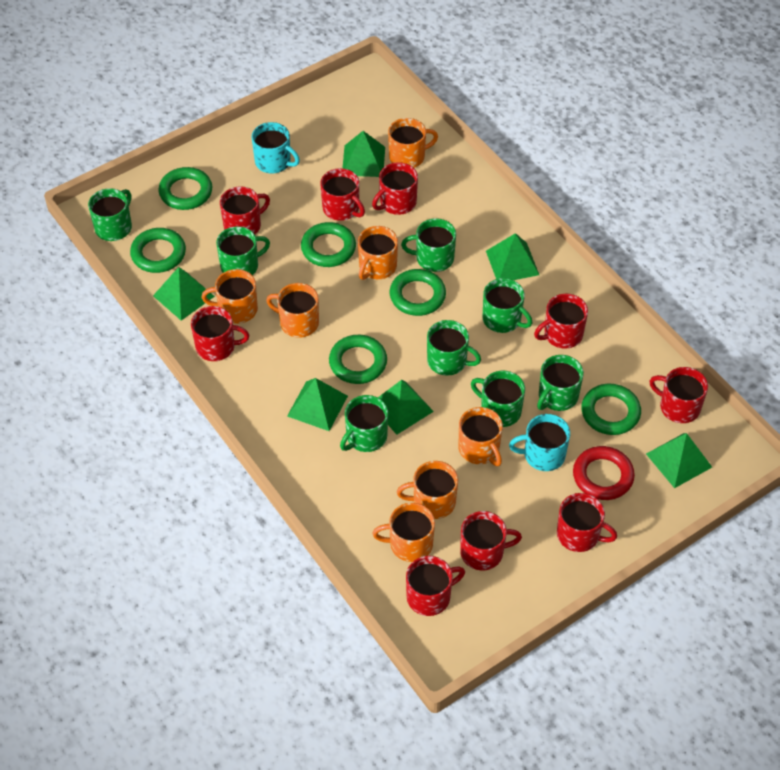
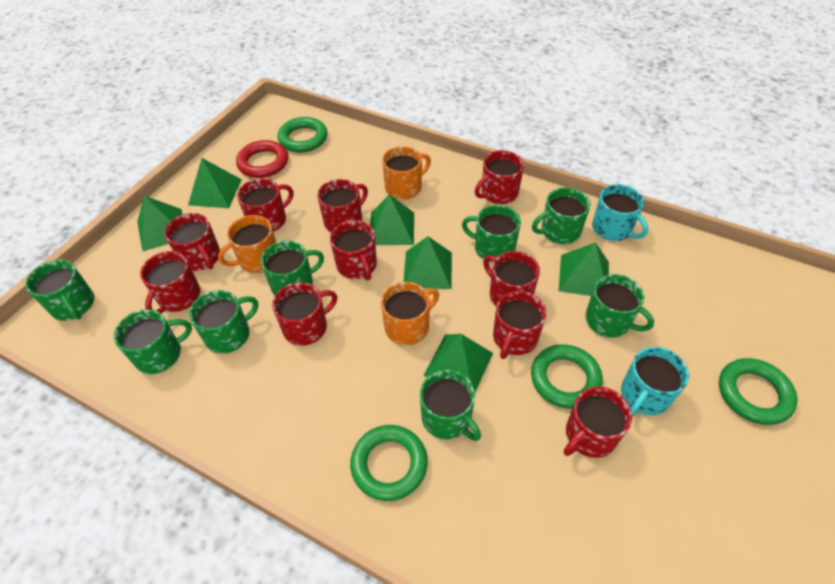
green ring: 6 -> 4
orange mug: 7 -> 3
red mug: 9 -> 10

